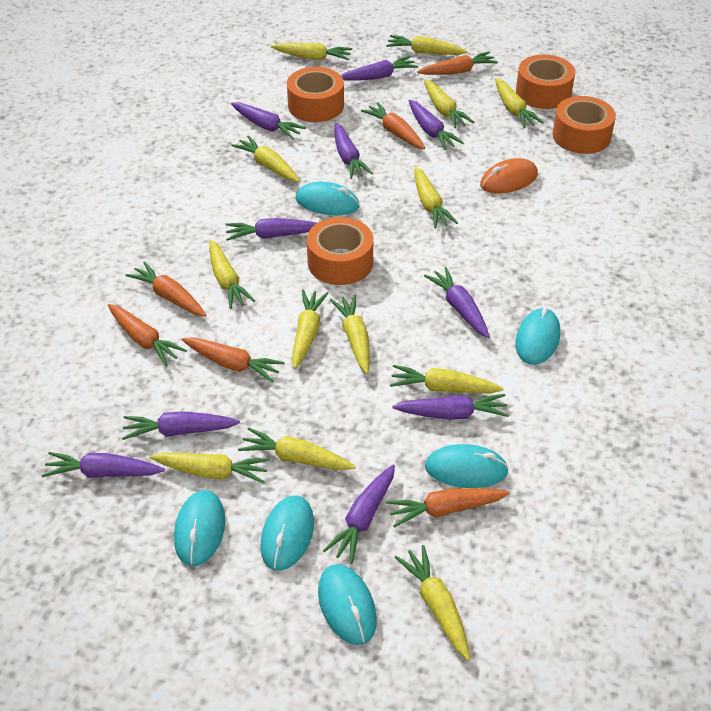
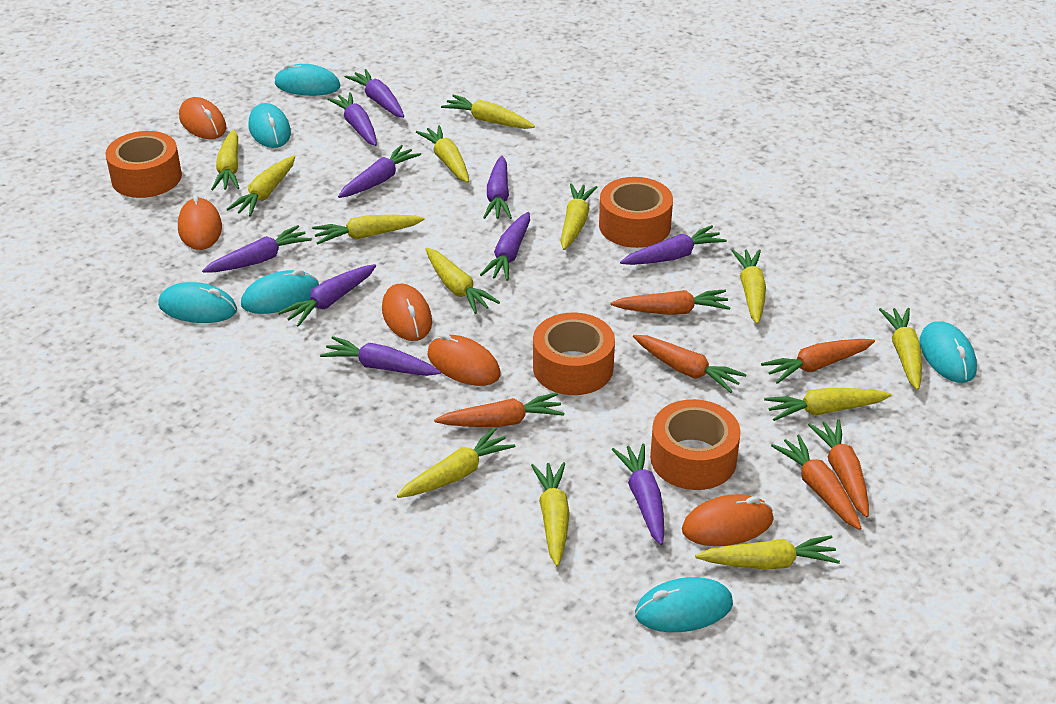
orange mouse: 1 -> 5

